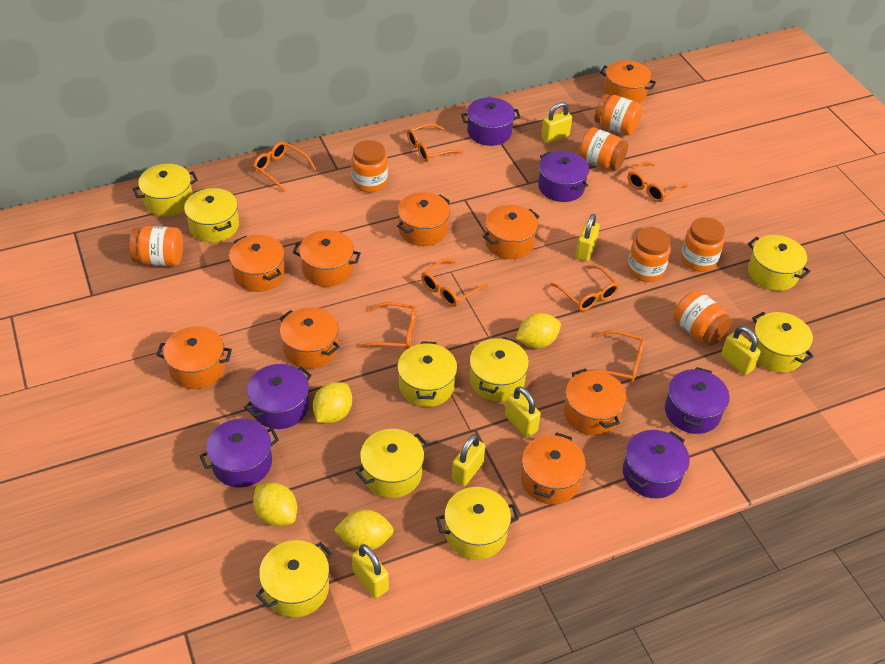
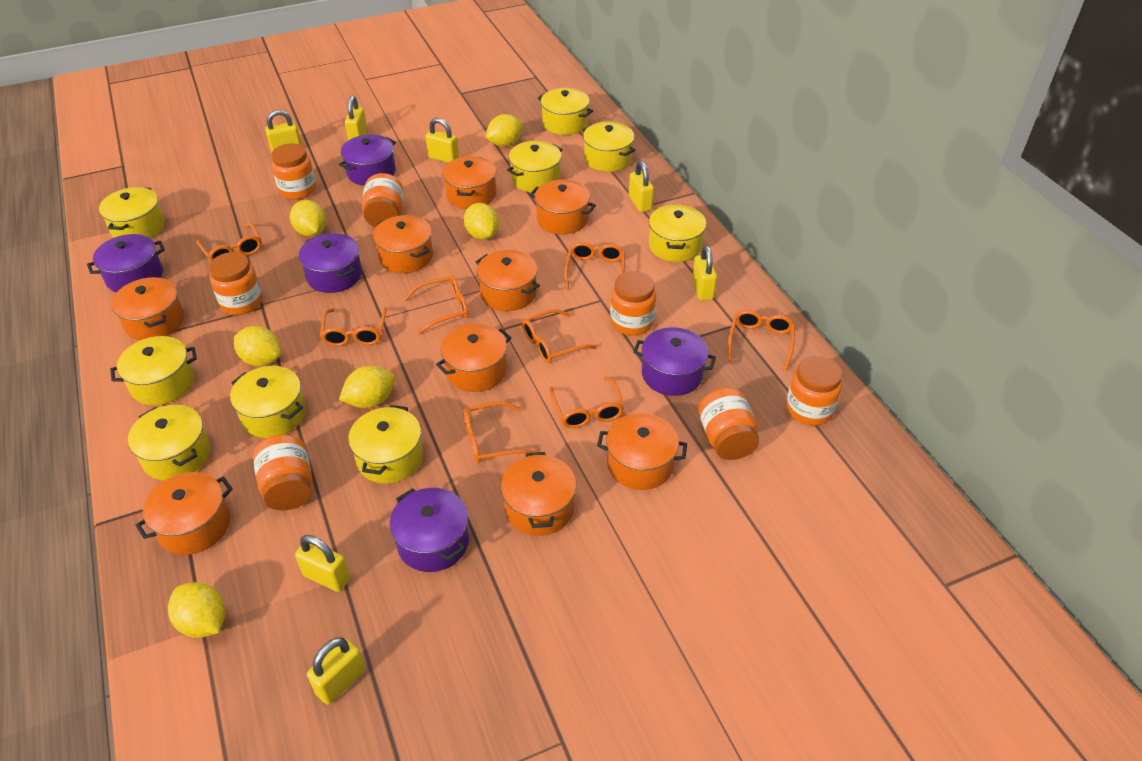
orange glasses: 7 -> 8
purple pot: 6 -> 5
yellow lemon: 4 -> 6
yellow padlock: 6 -> 7

